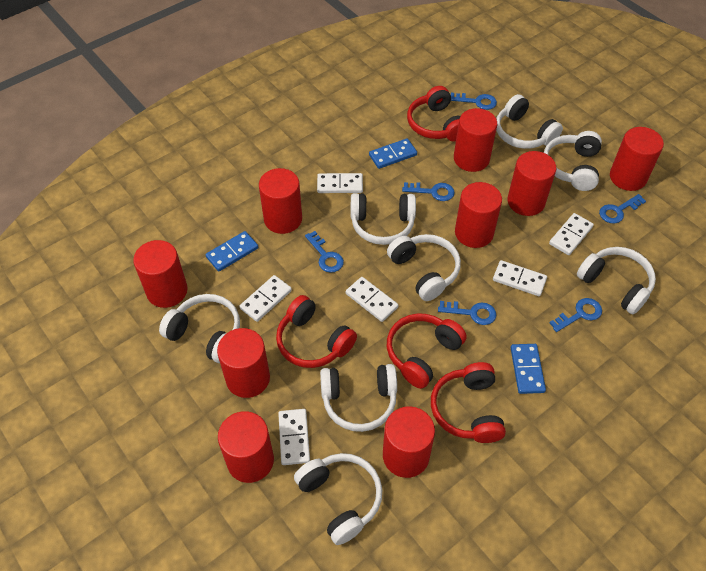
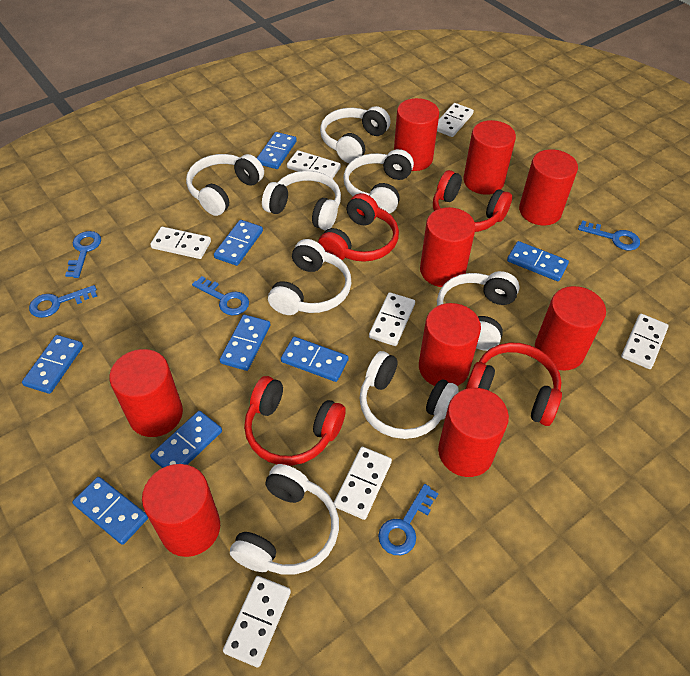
blue domino: 3 -> 8
blue key: 6 -> 5
white domino: 6 -> 7

